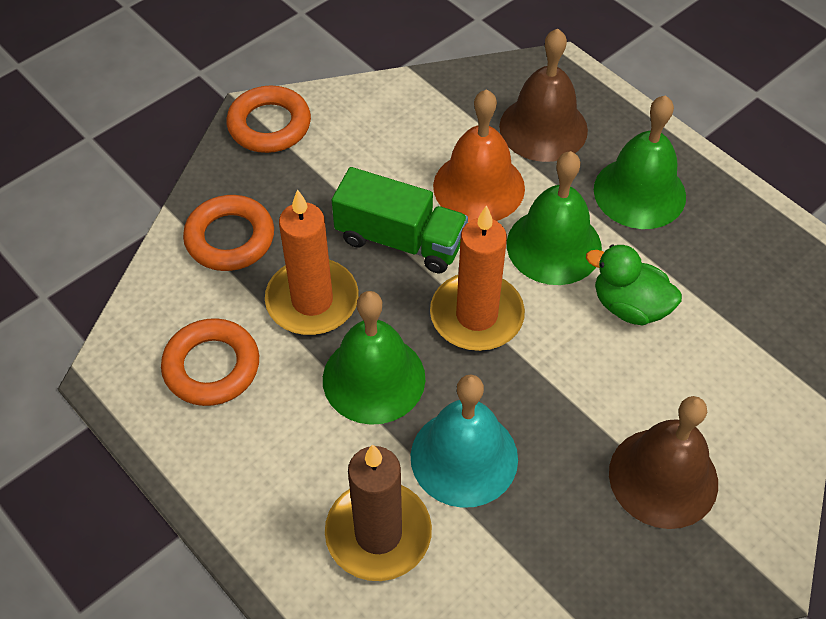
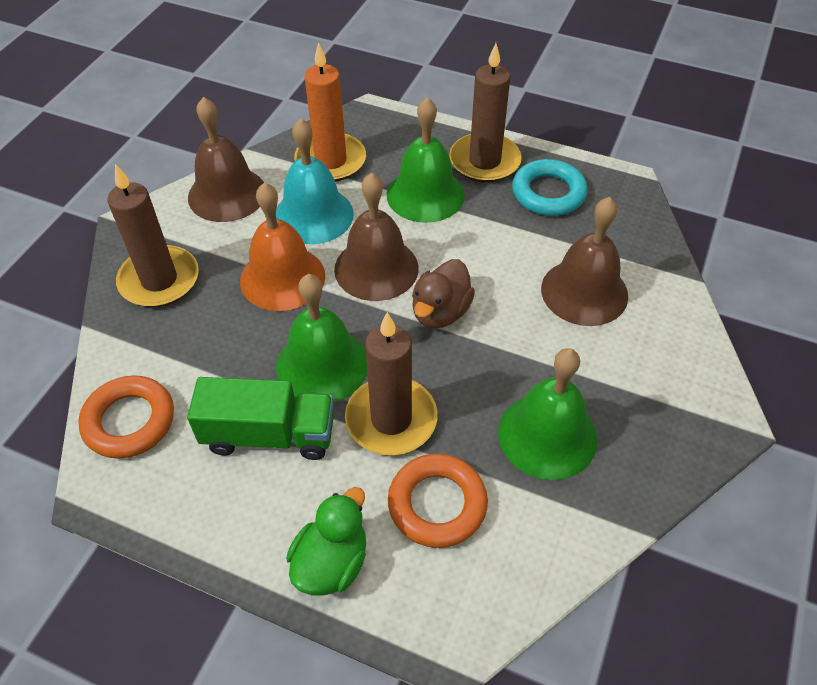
brown bell: 2 -> 3
brown candle: 1 -> 3
brown duck: 0 -> 1
orange candle: 2 -> 1
orange ring: 3 -> 2
turquoise ring: 0 -> 1

